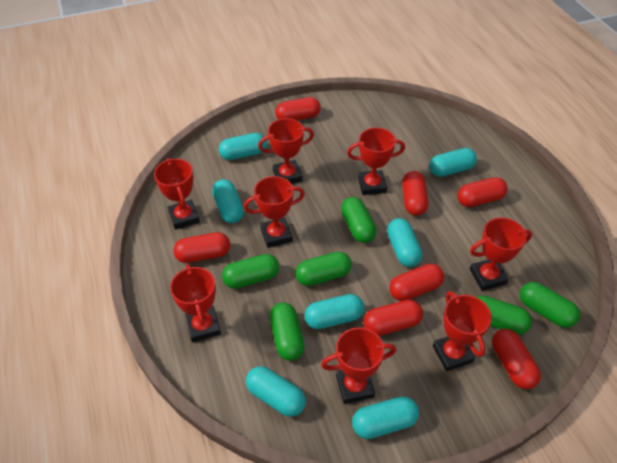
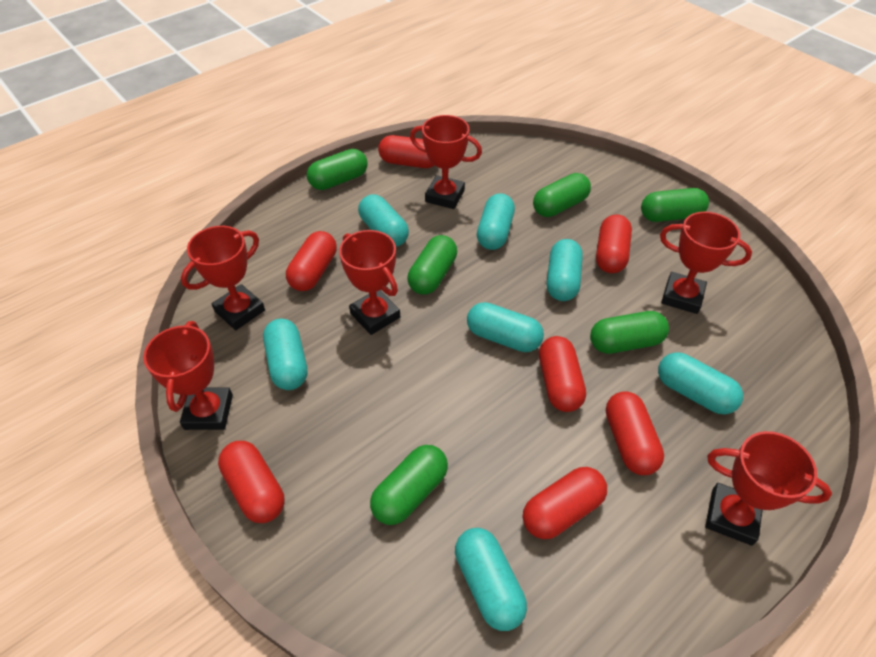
red trophy: 8 -> 6

